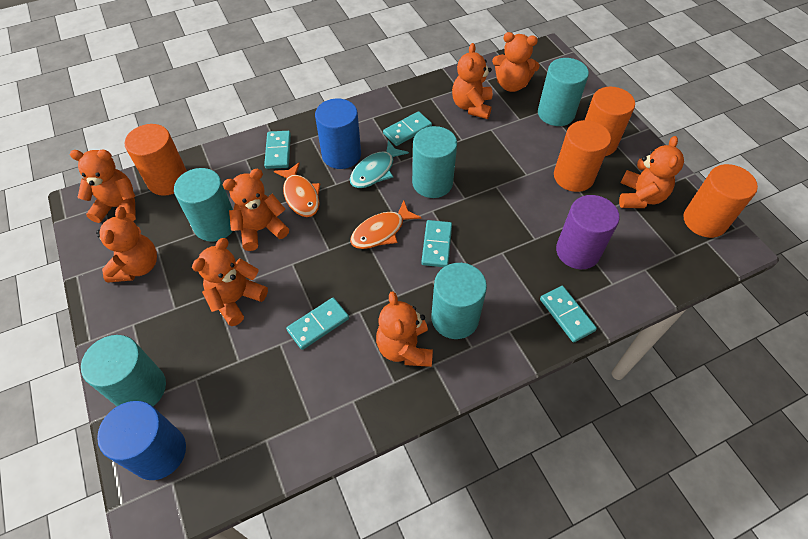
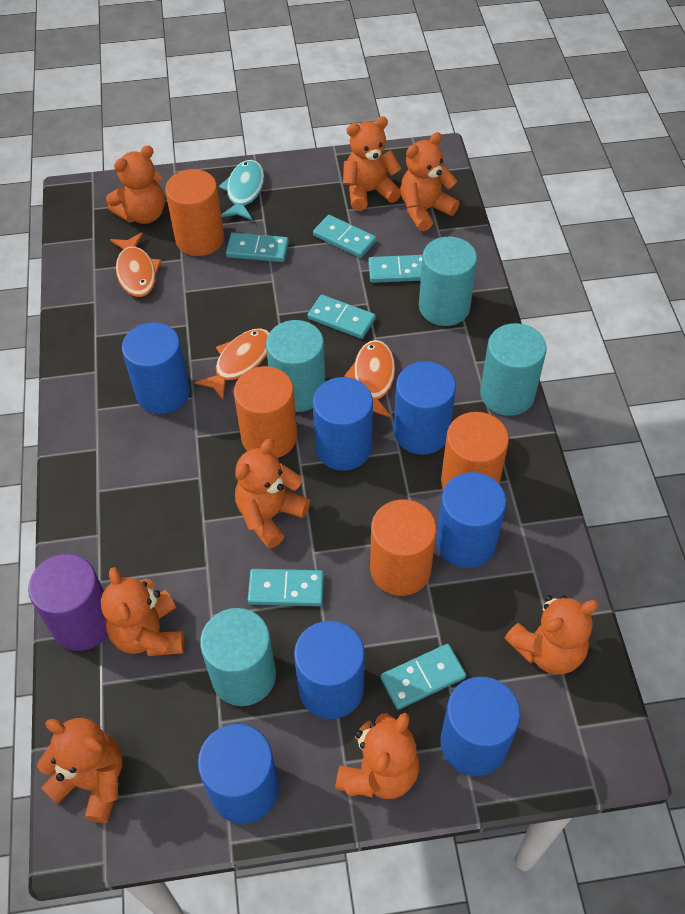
blue cylinder: 2 -> 7
orange fish: 2 -> 3
turquoise cylinder: 5 -> 4
turquoise domino: 5 -> 6

